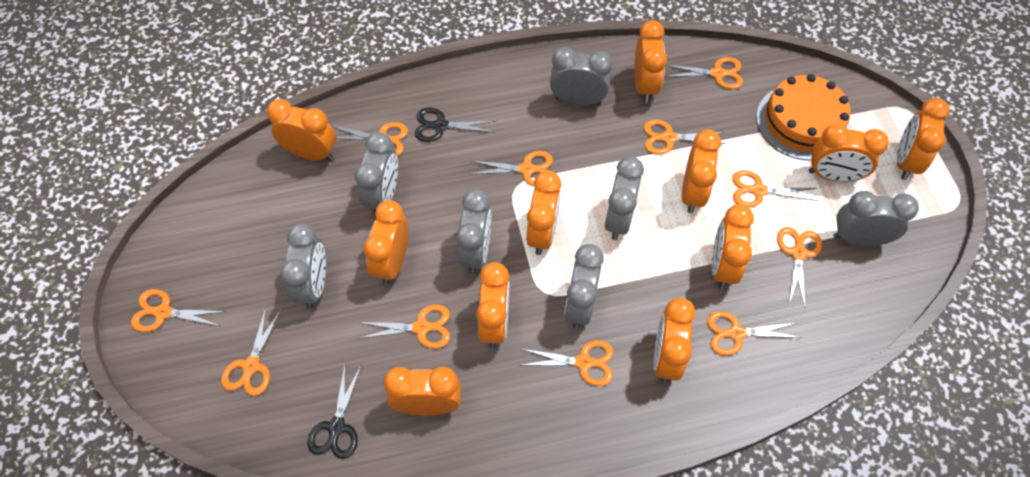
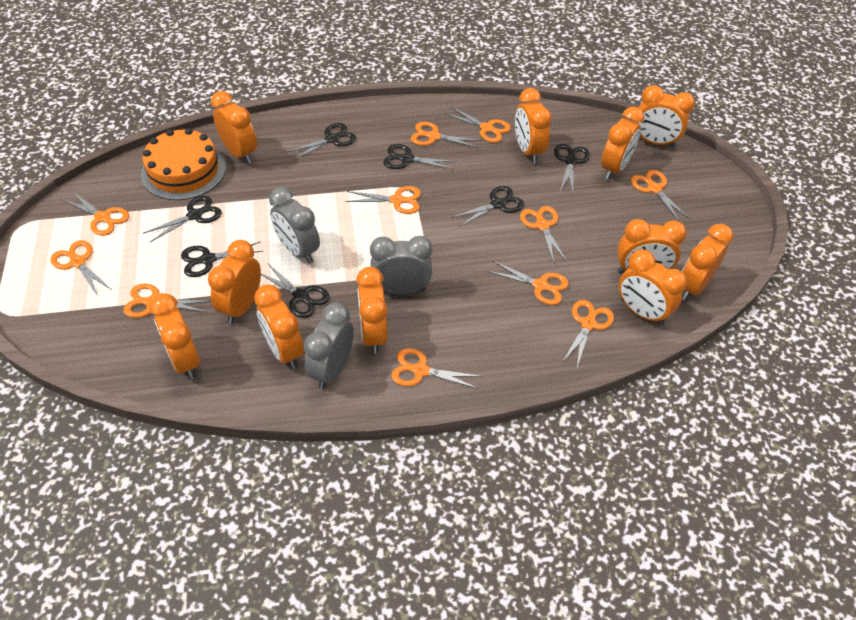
black scissors: 2 -> 7
grey clock: 7 -> 3

